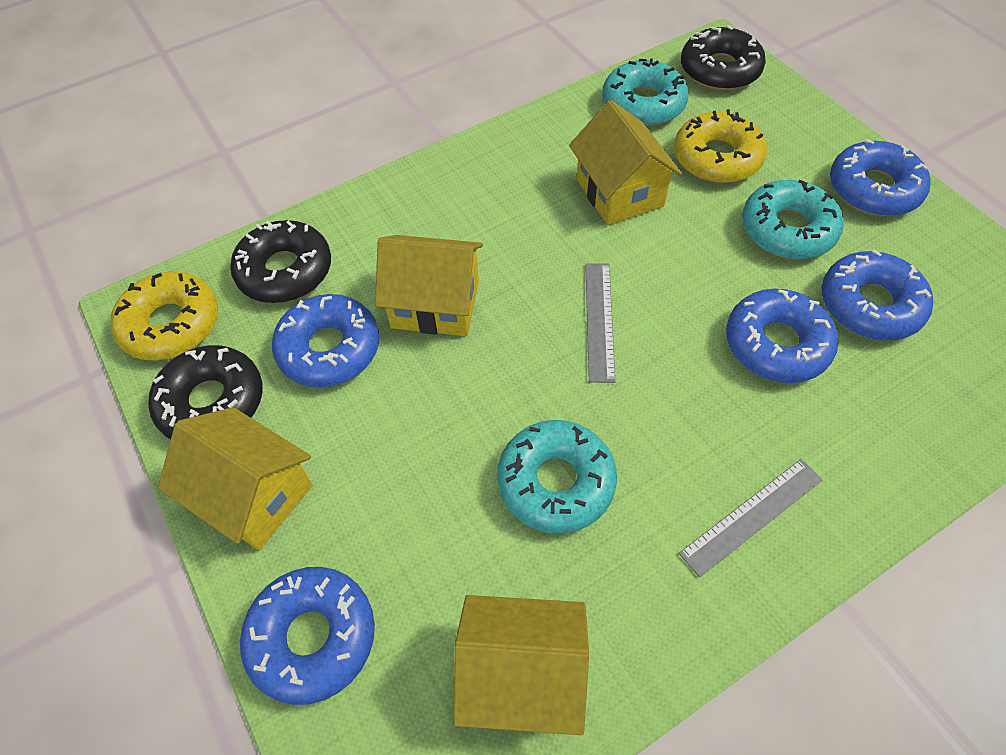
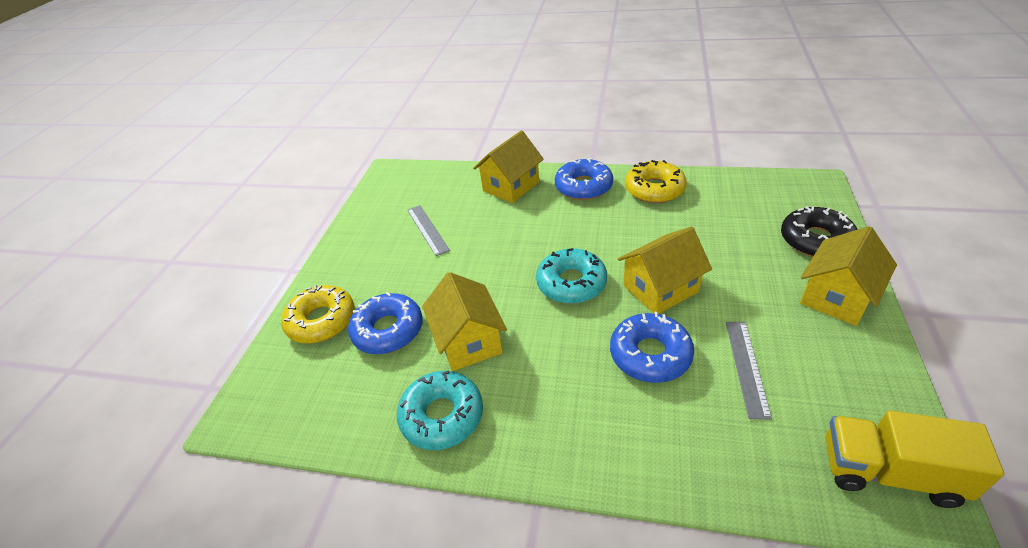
black donut: 3 -> 1
blue donut: 5 -> 3
turquoise donut: 3 -> 2
yellow truck: 0 -> 1

